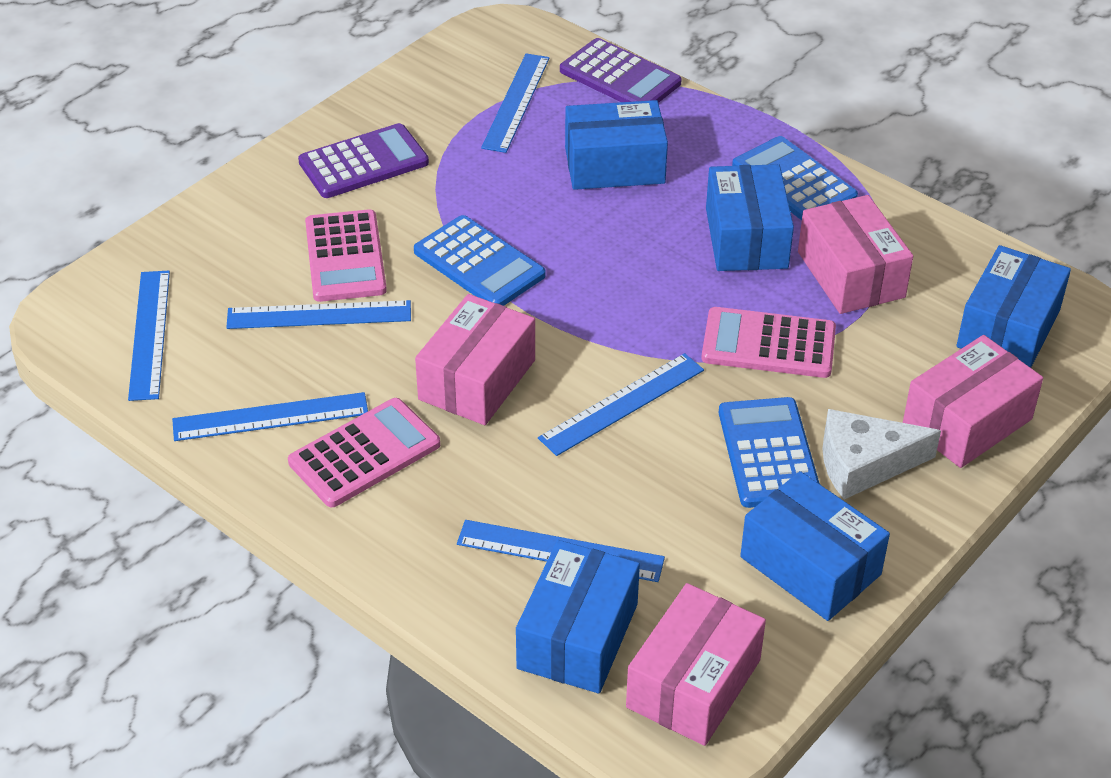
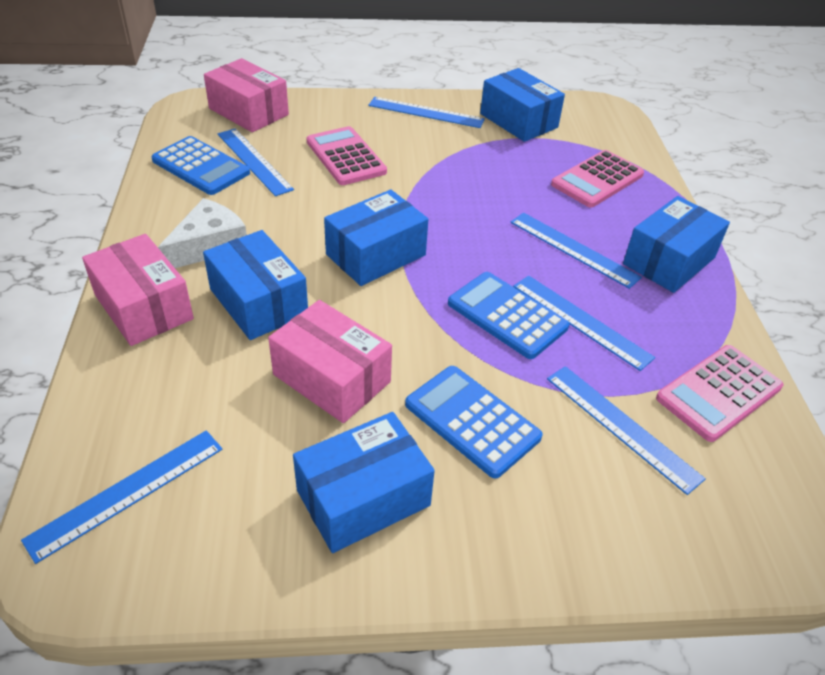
pink box: 4 -> 3
purple calculator: 2 -> 0

